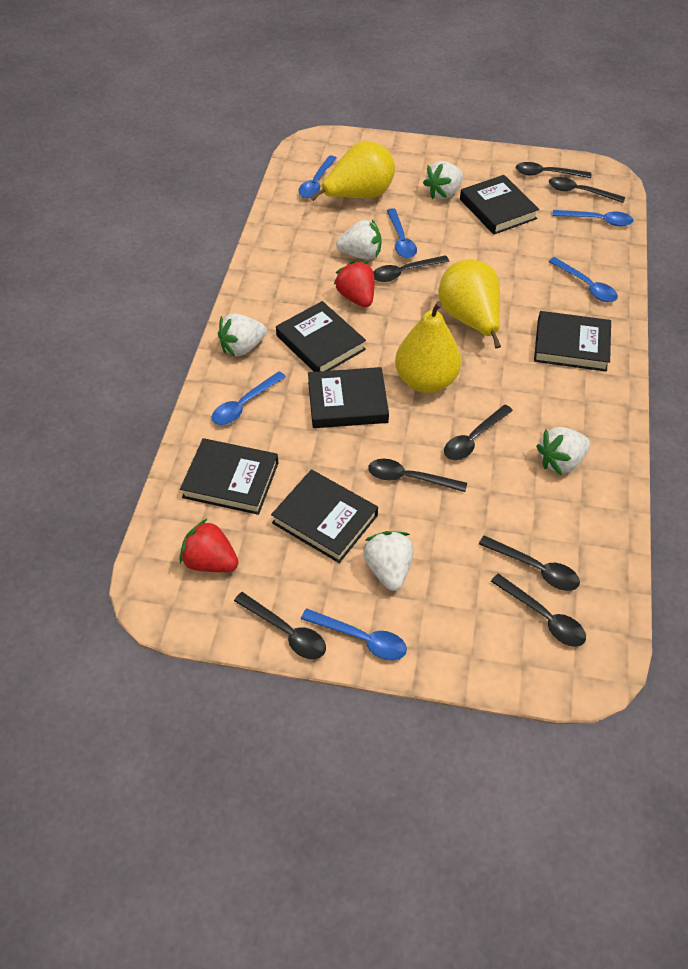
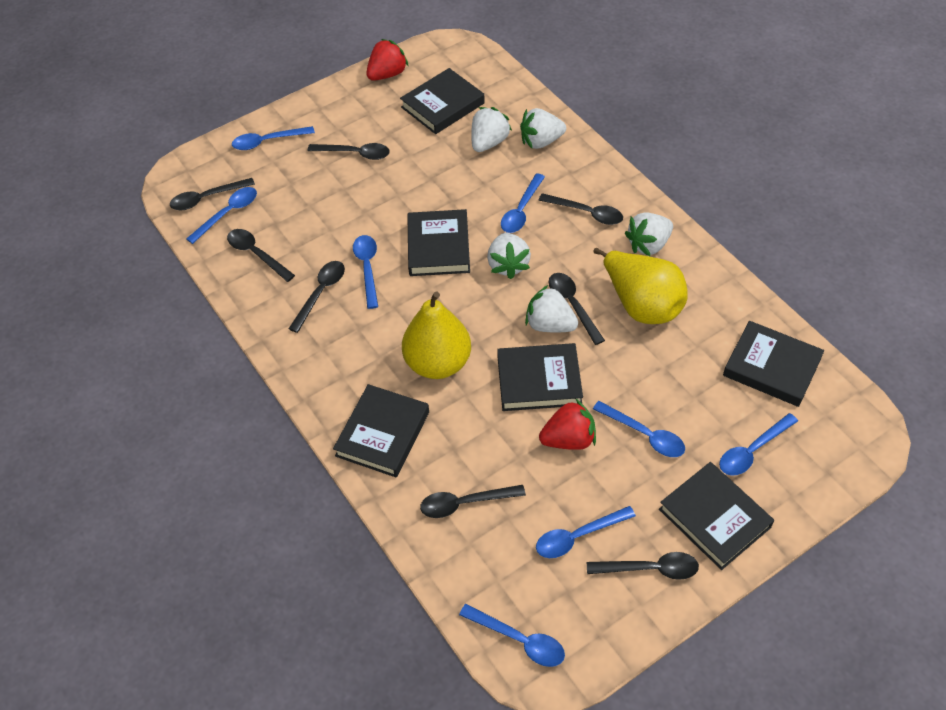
blue spoon: 6 -> 8
yellow pear: 3 -> 2

